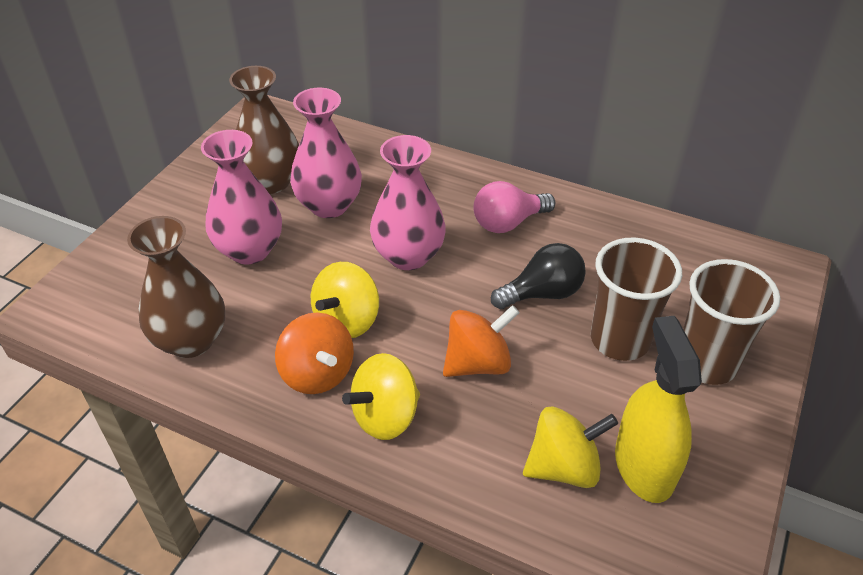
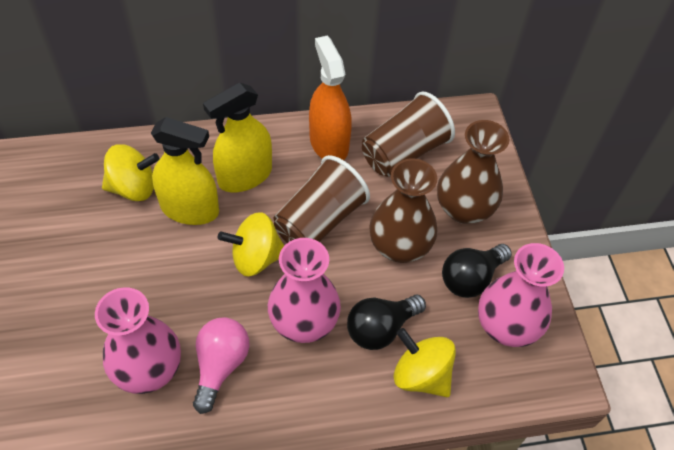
black light bulb: 1 -> 2
orange spinning top: 2 -> 0
orange spray bottle: 0 -> 1
yellow spray bottle: 1 -> 2

